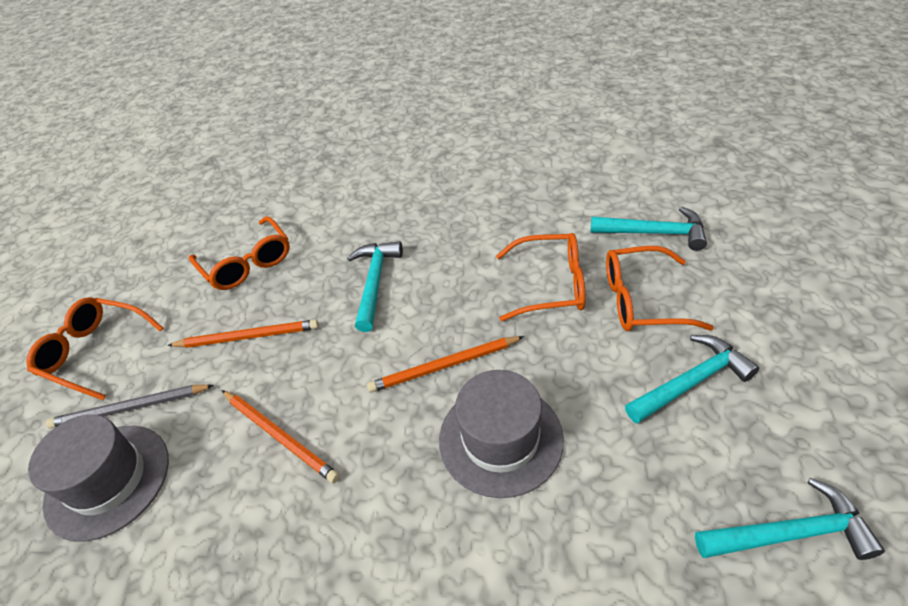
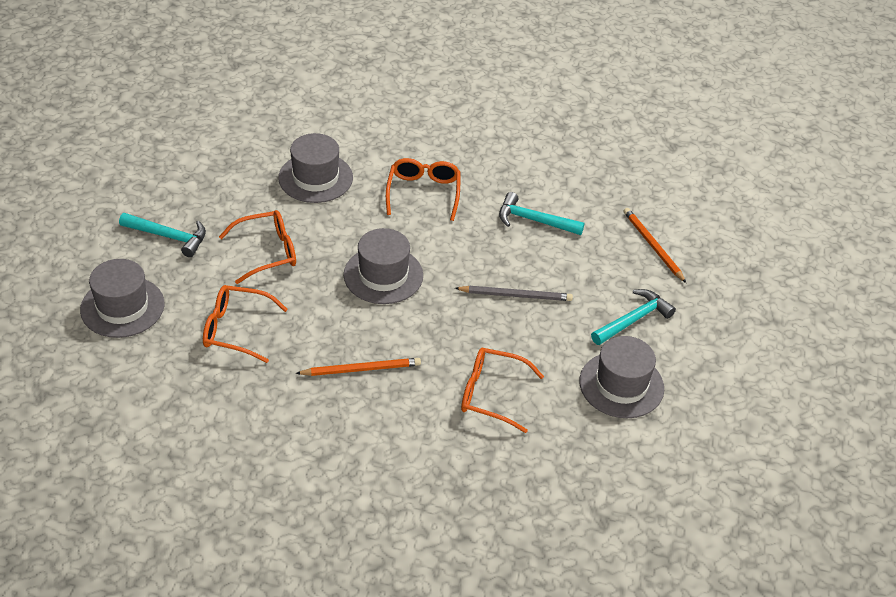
grey hat: 2 -> 4
orange pencil: 3 -> 2
turquoise hammer: 4 -> 3

